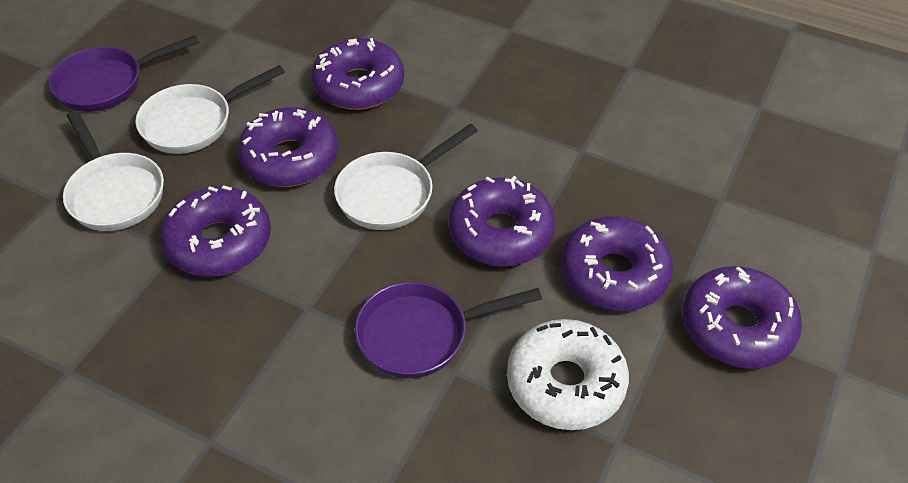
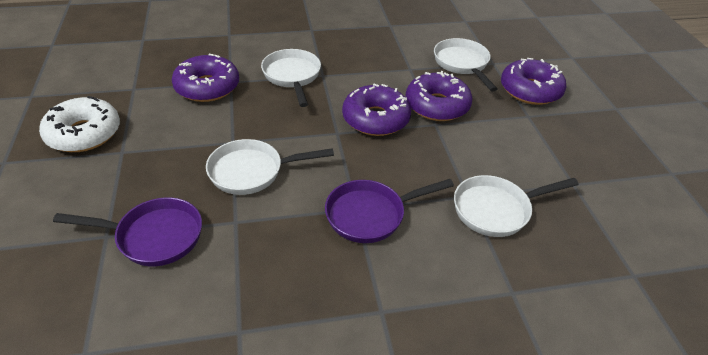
purple donut: 6 -> 4
white pan: 3 -> 4

